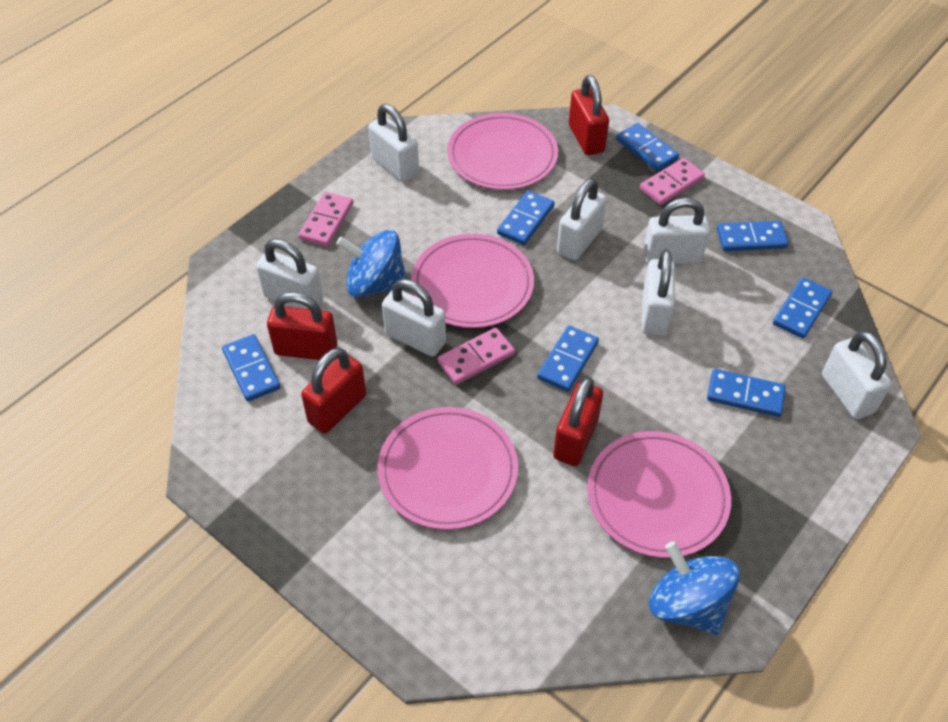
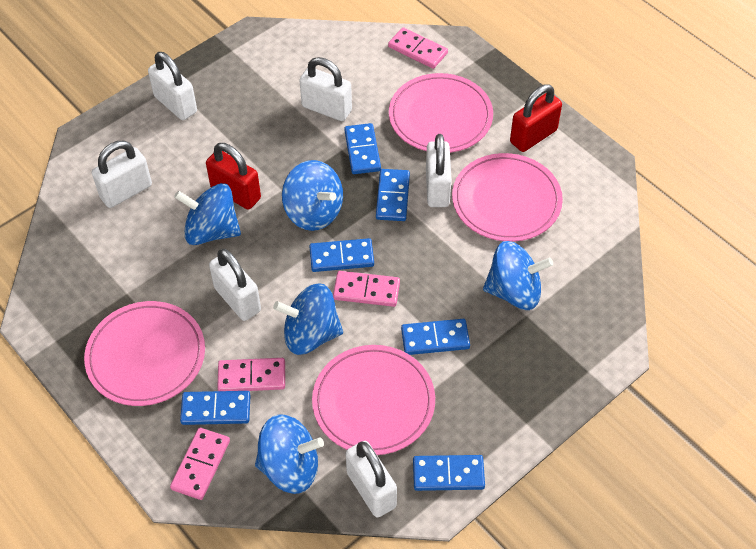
blue domino: 7 -> 6
blue spinning top: 2 -> 5
pink domino: 3 -> 4
red padlock: 4 -> 2
white padlock: 7 -> 6

